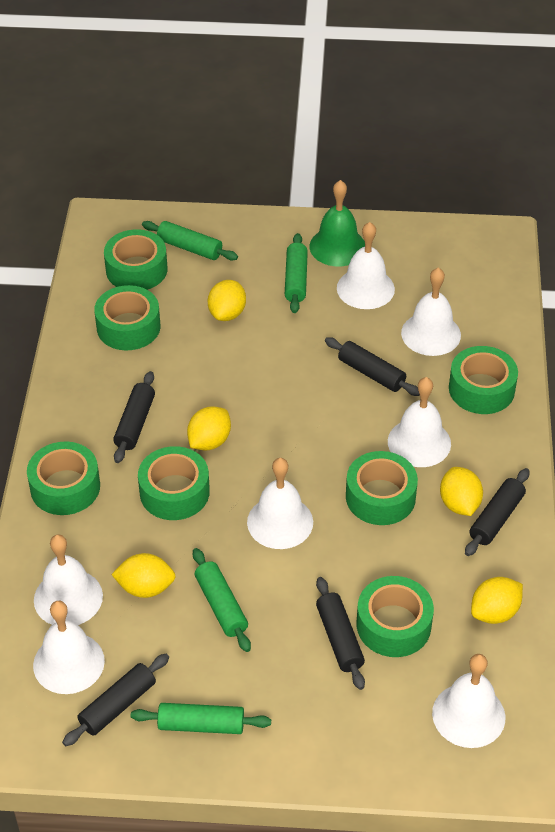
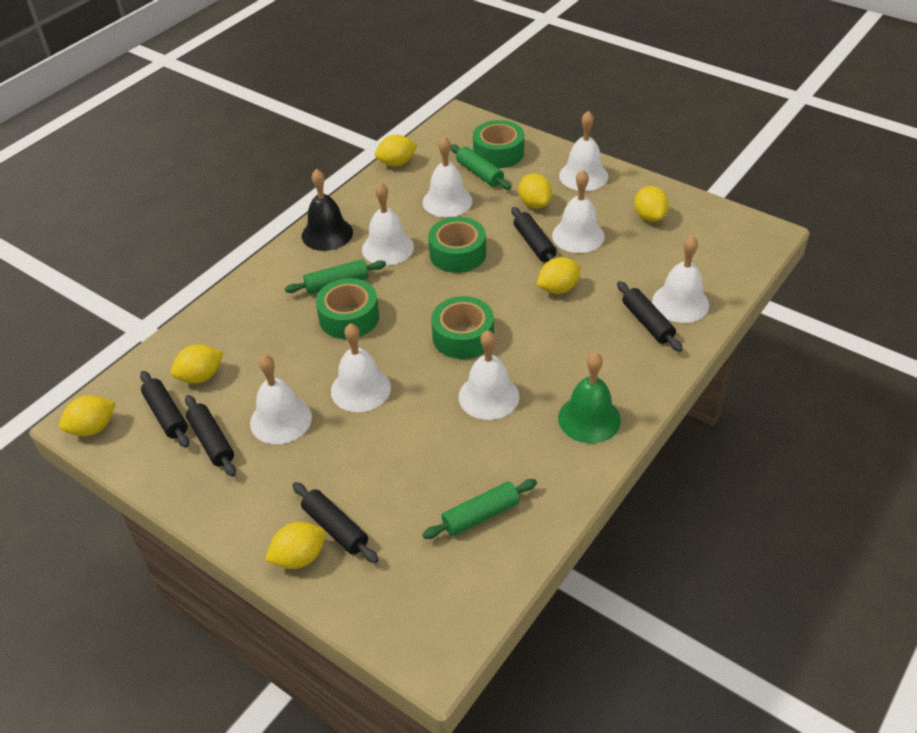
black bell: 0 -> 1
green rolling pin: 4 -> 3
green tape: 7 -> 4
white bell: 7 -> 8
yellow lemon: 5 -> 7

